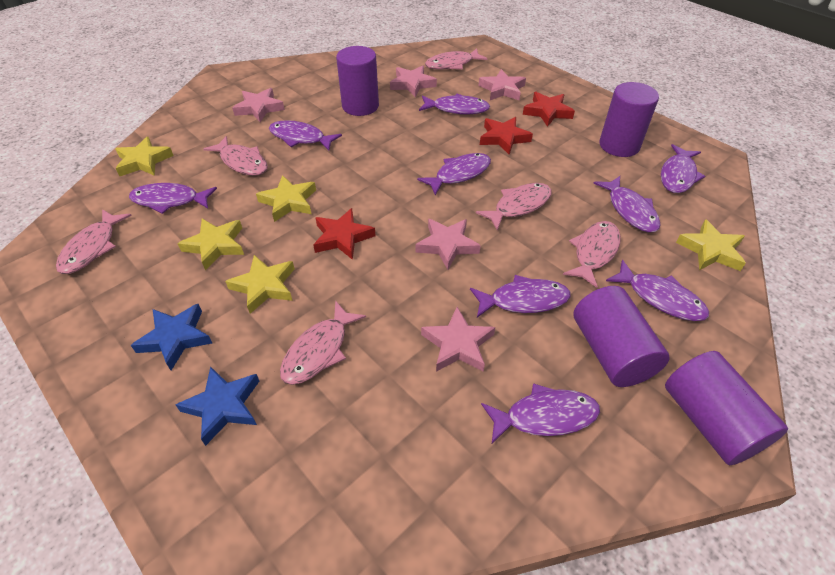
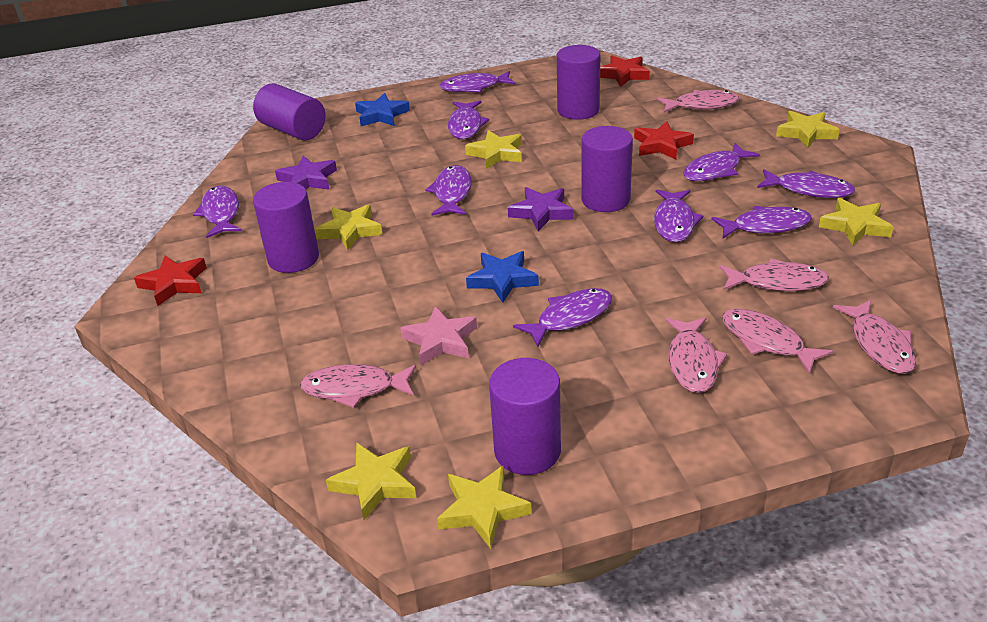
pink star: 5 -> 1
purple cylinder: 4 -> 5
purple star: 0 -> 2
yellow star: 5 -> 6

